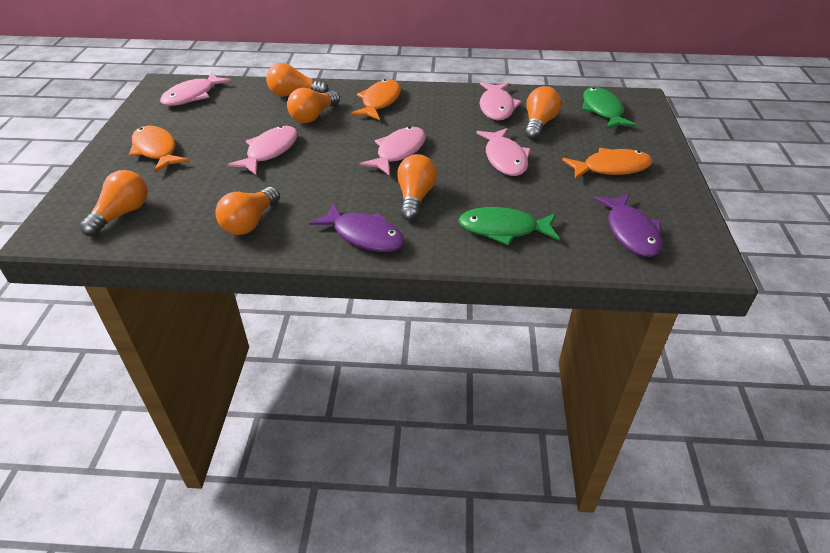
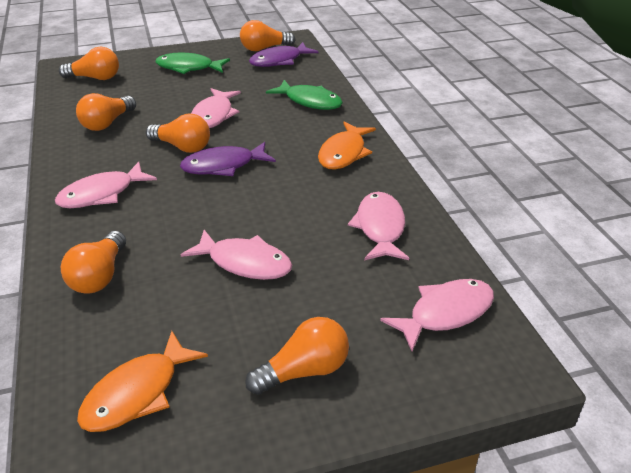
orange fish: 3 -> 2

